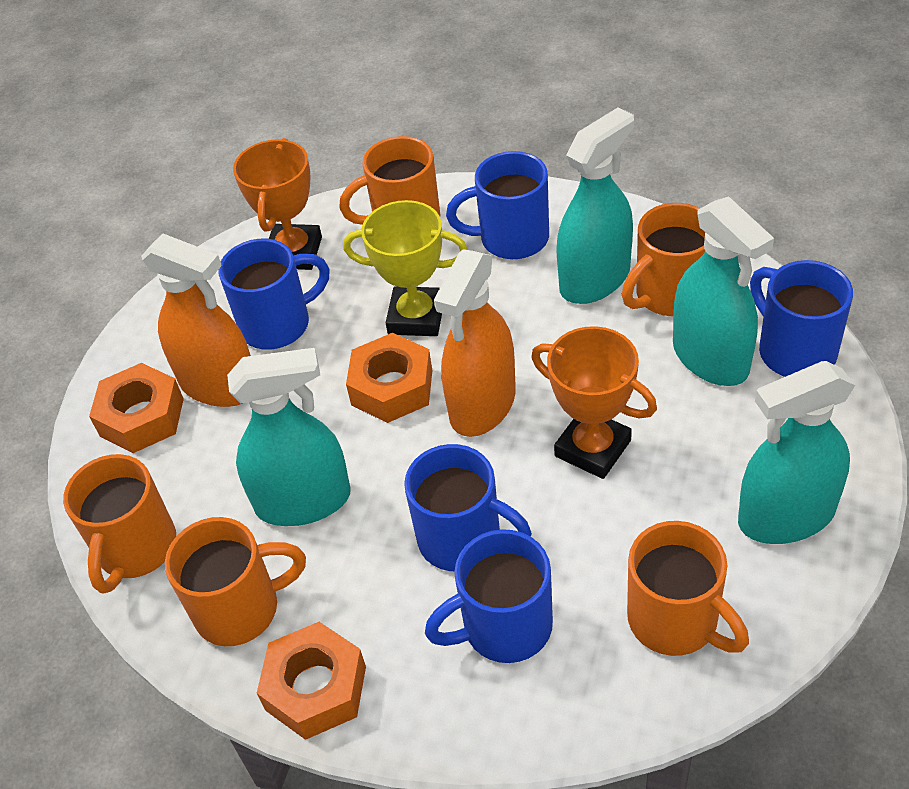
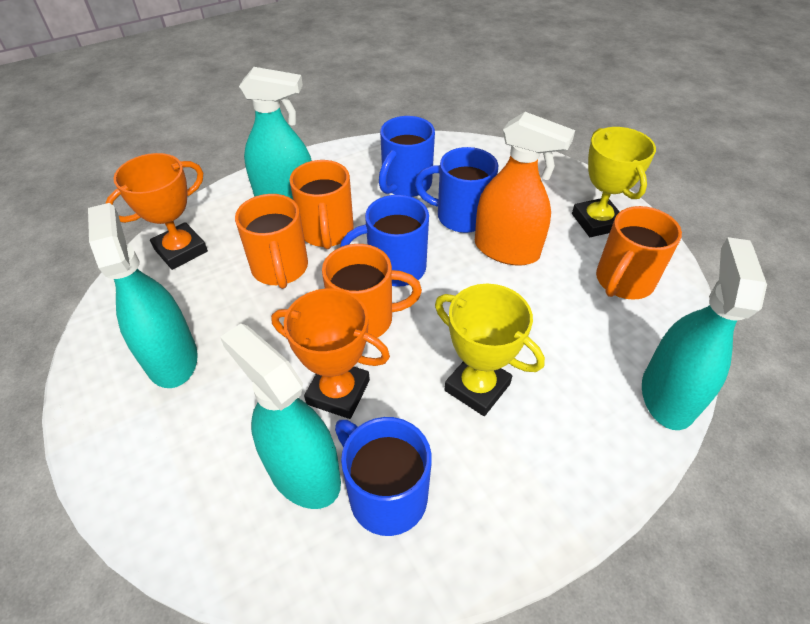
blue mug: 5 -> 4
orange mug: 5 -> 4
orange nut: 3 -> 0
orange spray bottle: 2 -> 1
yellow trophy: 1 -> 2

